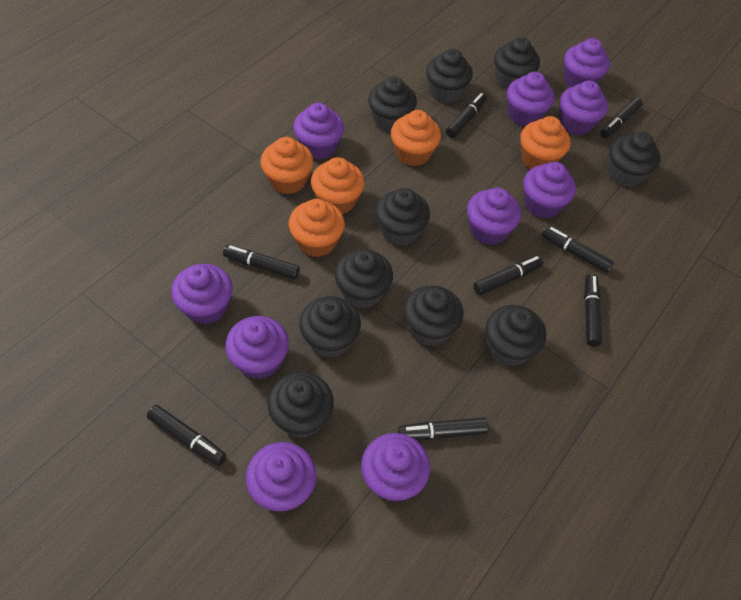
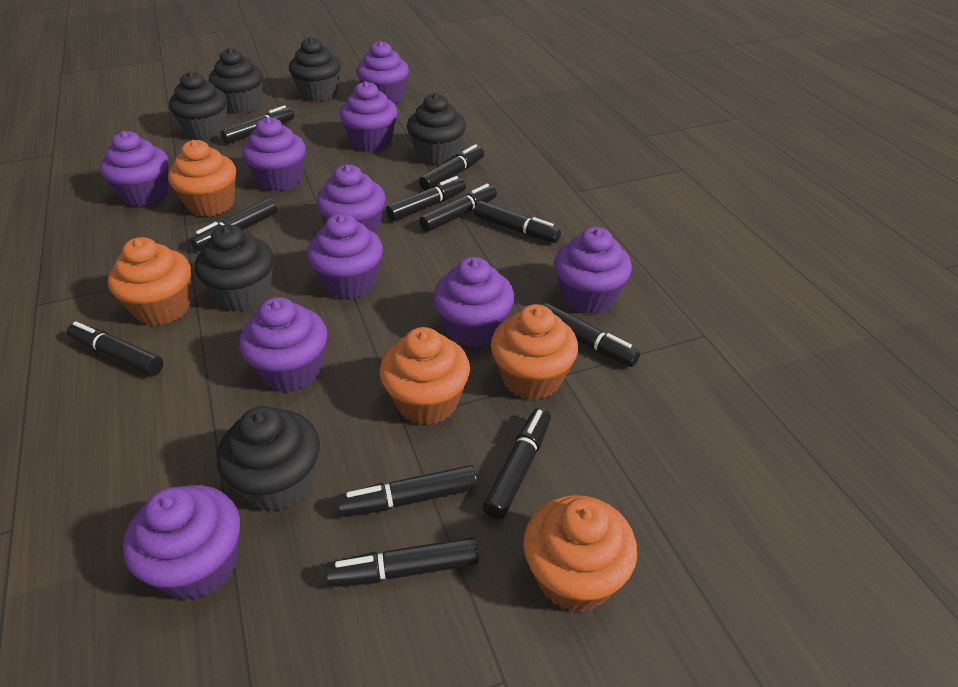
black cupcake: 10 -> 6
black marker: 8 -> 11

